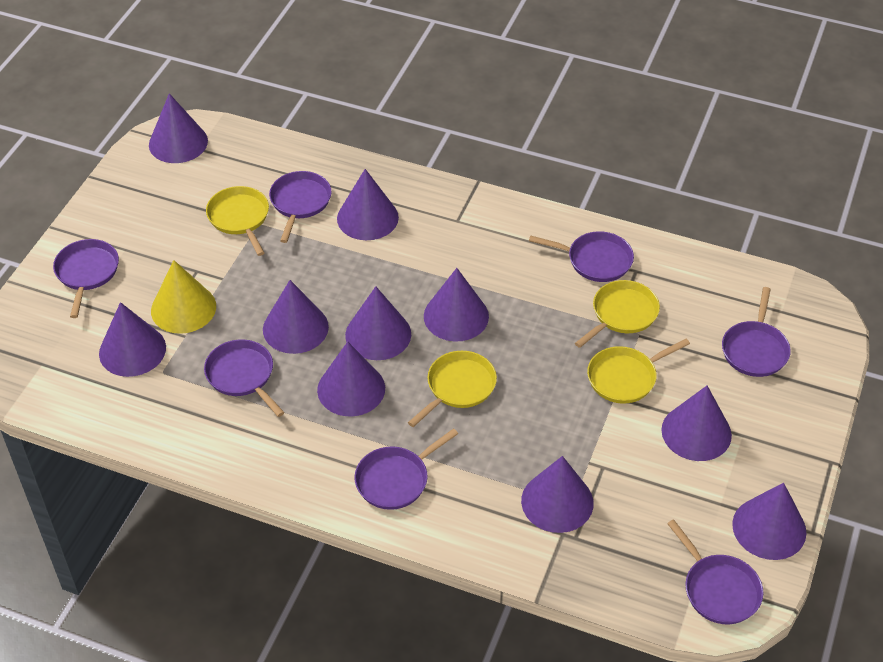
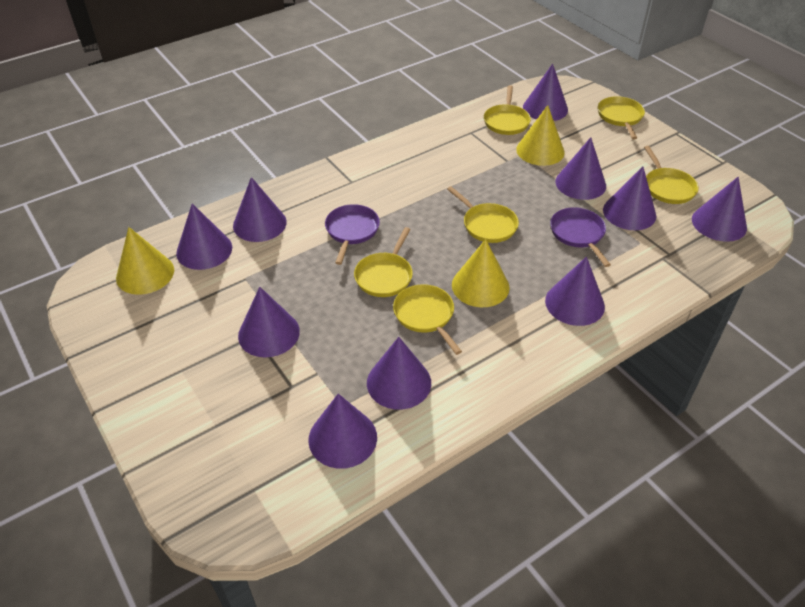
purple pan: 7 -> 2
yellow cone: 1 -> 3
yellow pan: 4 -> 6

